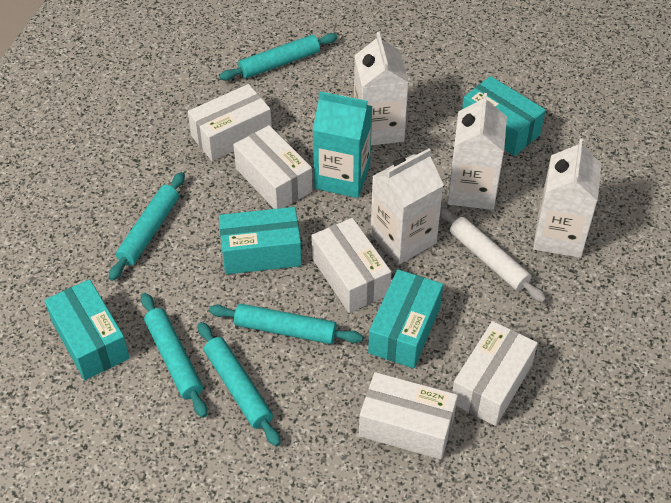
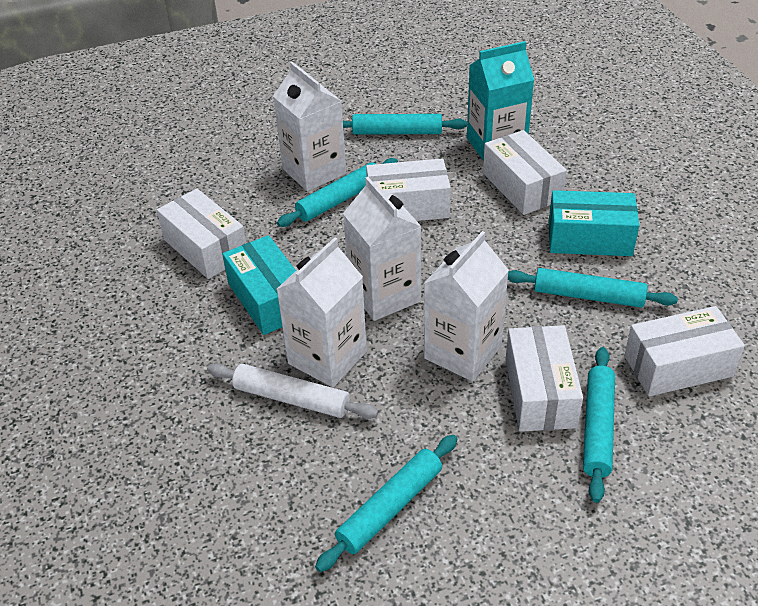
turquoise box: 4 -> 2

